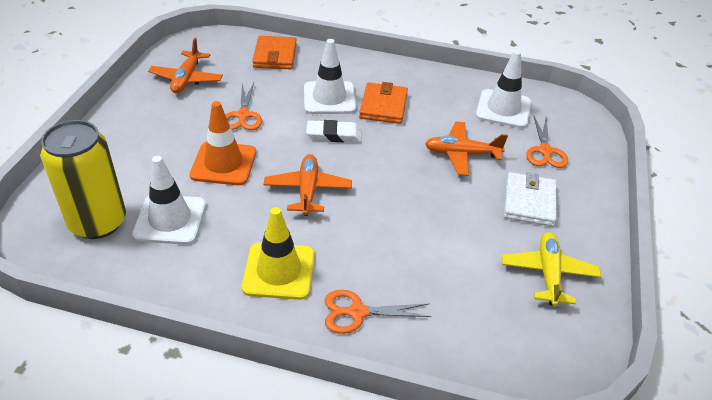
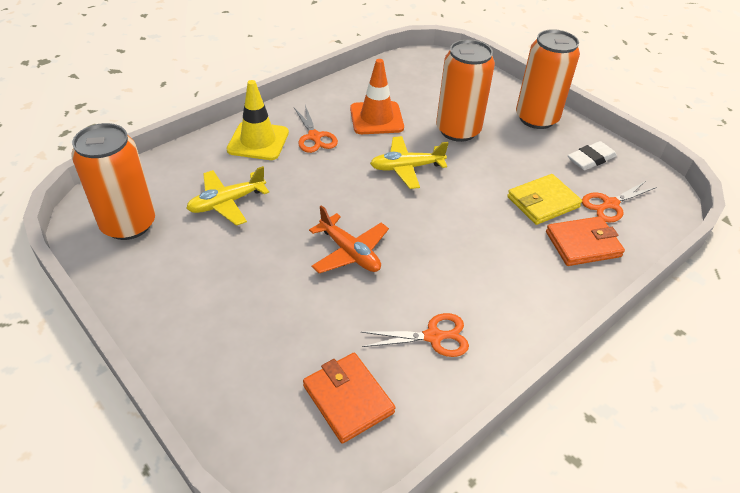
orange can: 0 -> 3
orange plane: 3 -> 1
white traffic cone: 3 -> 0
white wallet: 1 -> 0
yellow can: 1 -> 0
yellow plane: 1 -> 2
yellow wallet: 0 -> 1

